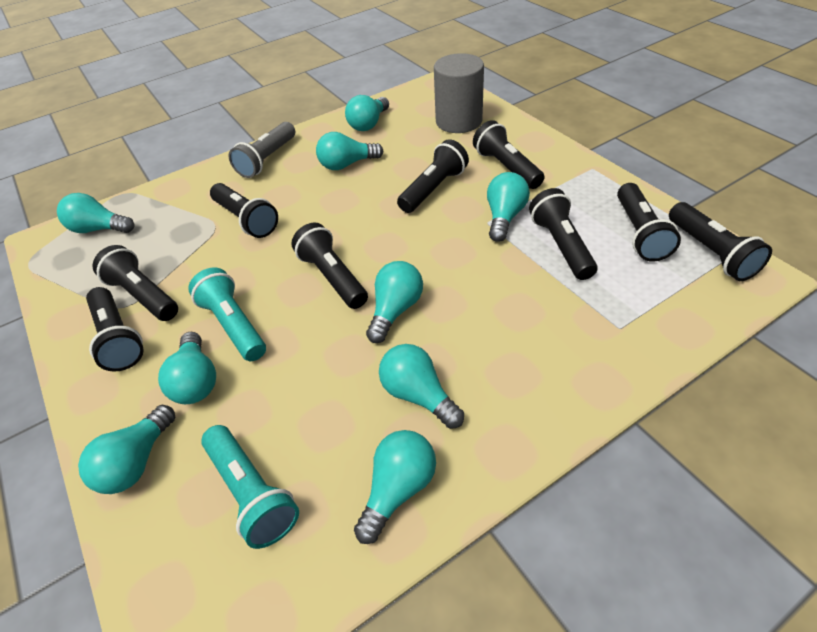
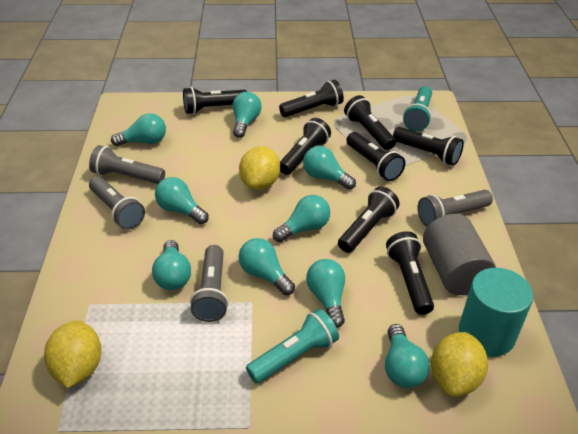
black flashlight: 9 -> 8
grey flashlight: 1 -> 4
turquoise cylinder: 0 -> 1
yellow lemon: 0 -> 3

